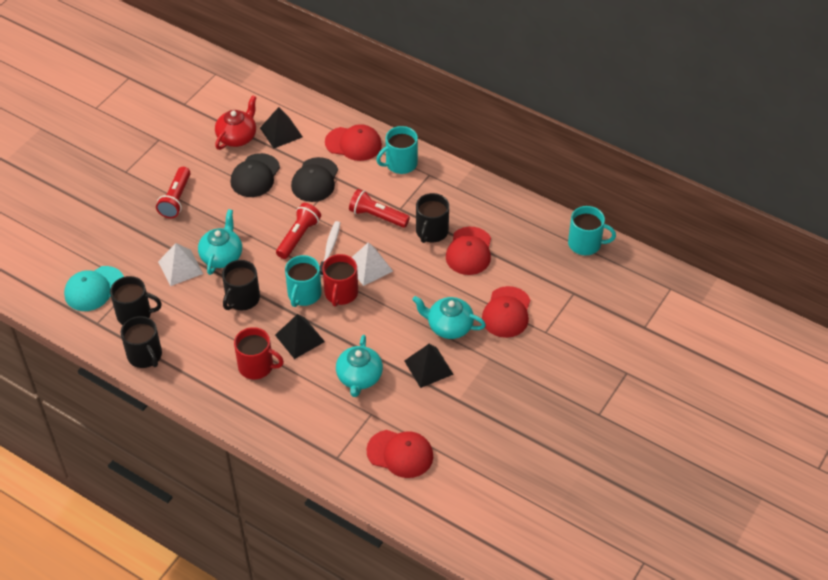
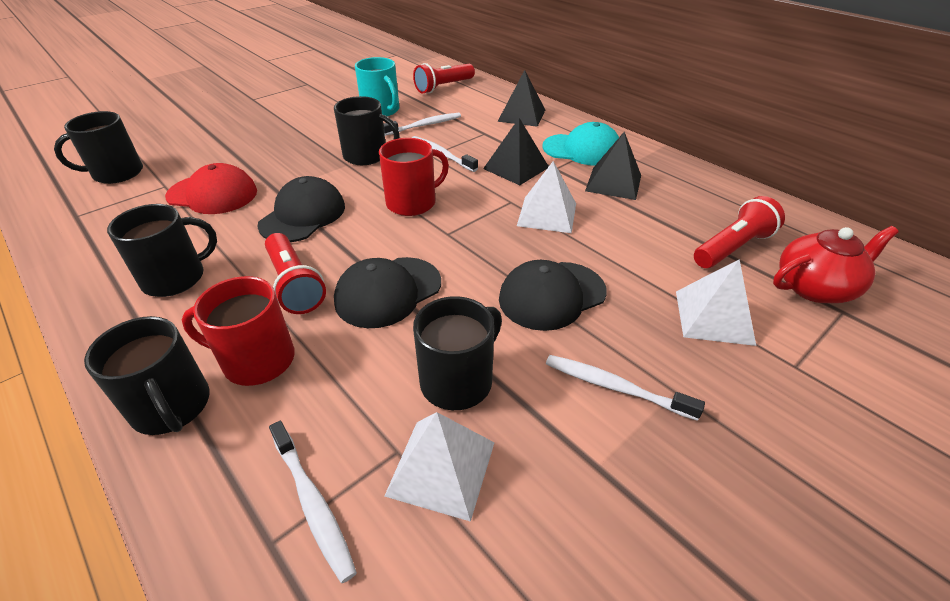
black cap: 2 -> 3
black mug: 4 -> 5
red cap: 4 -> 1
turquoise mug: 3 -> 1
turquoise teapot: 3 -> 0
white pyramid: 2 -> 3
white toothbrush: 1 -> 4

